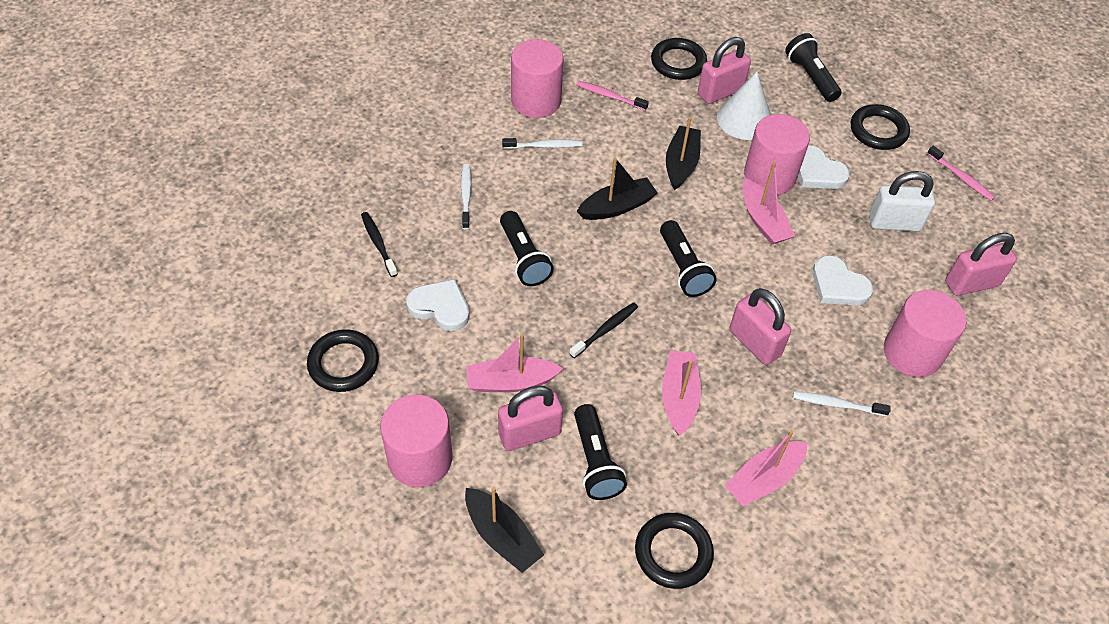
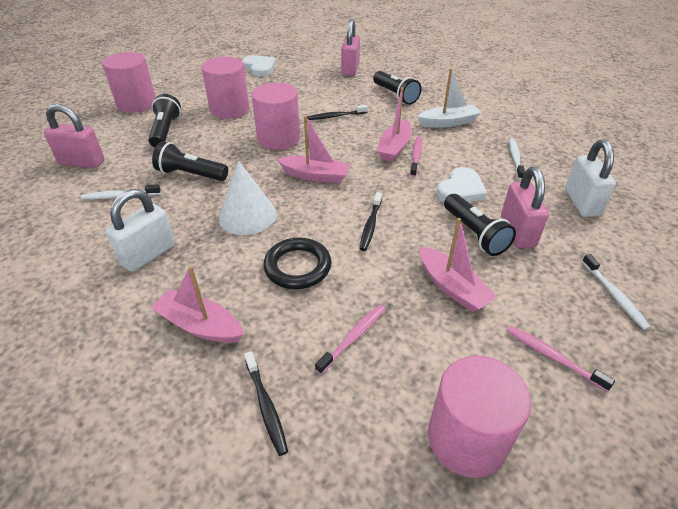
black boat: 3 -> 0
black ring: 4 -> 1
black toothbrush: 2 -> 3
pink padlock: 4 -> 3
pink toothbrush: 2 -> 3
white boat: 0 -> 1
white heart: 3 -> 2
white padlock: 1 -> 2

